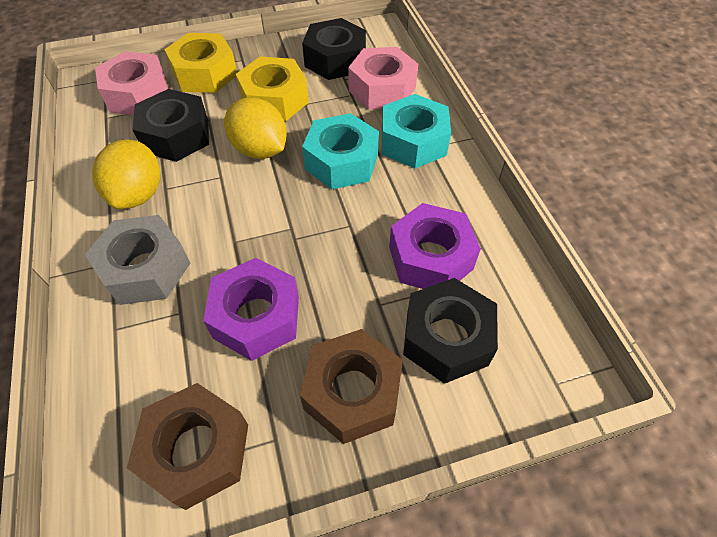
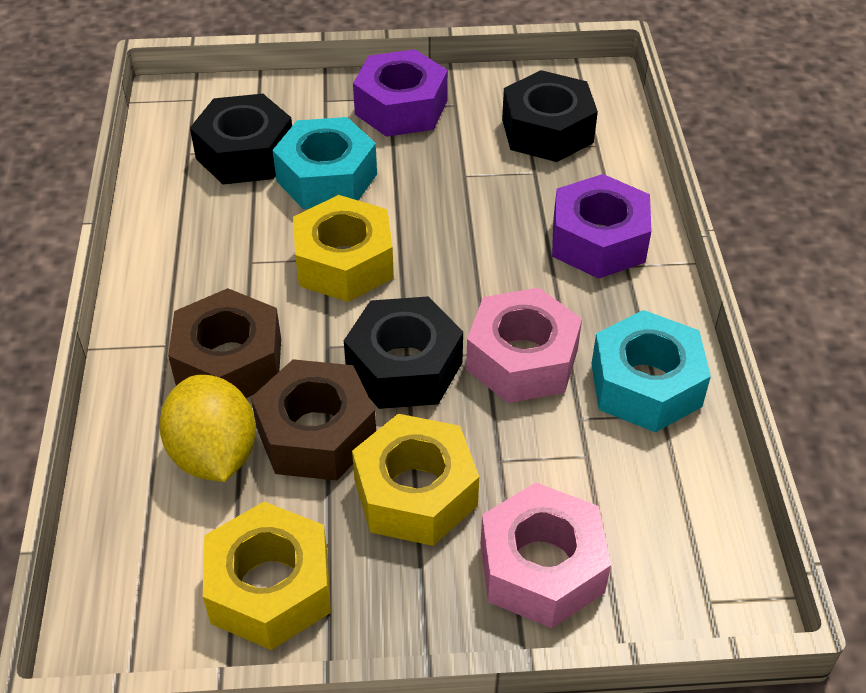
grey nut: 1 -> 0
yellow lemon: 2 -> 1
yellow nut: 2 -> 3

